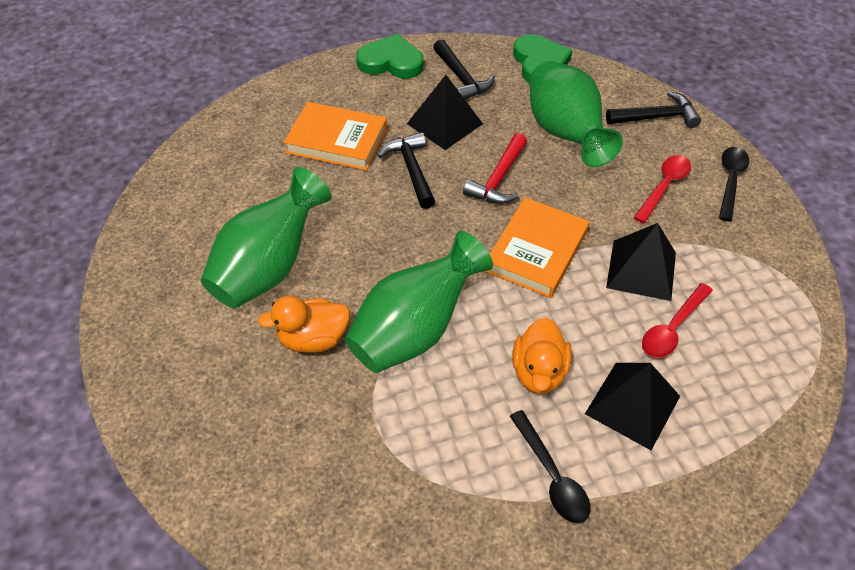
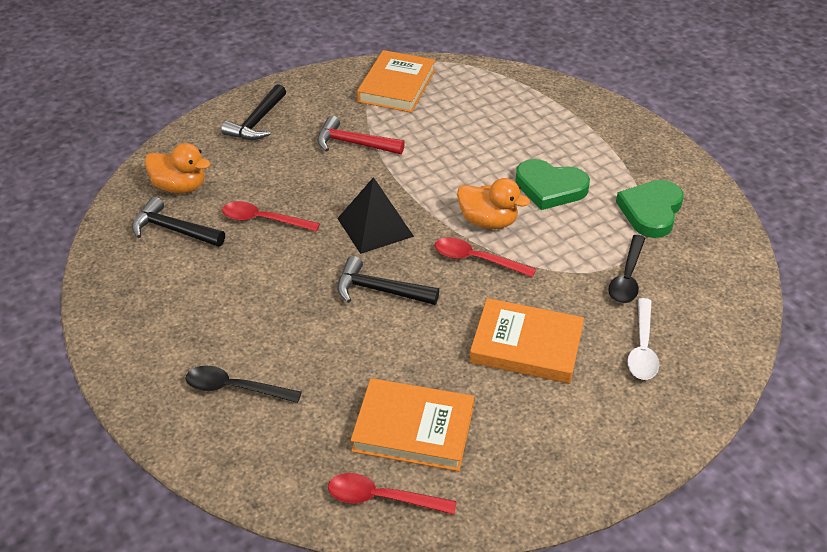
black pyramid: 3 -> 1
green vase: 3 -> 0
orange book: 2 -> 3
red spoon: 2 -> 3
white spoon: 0 -> 1

